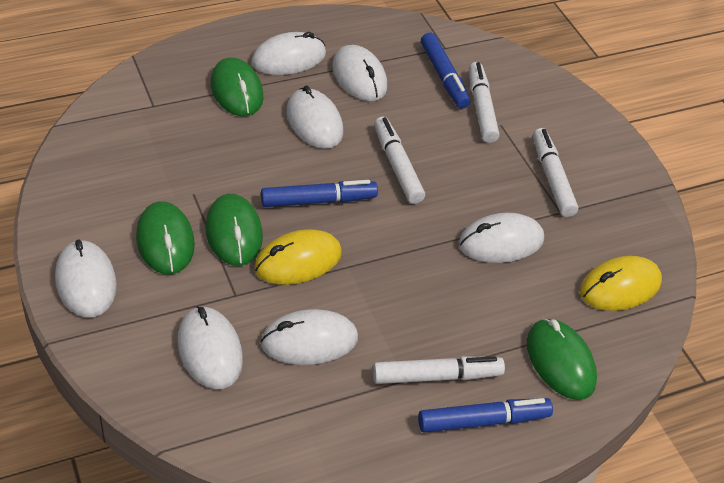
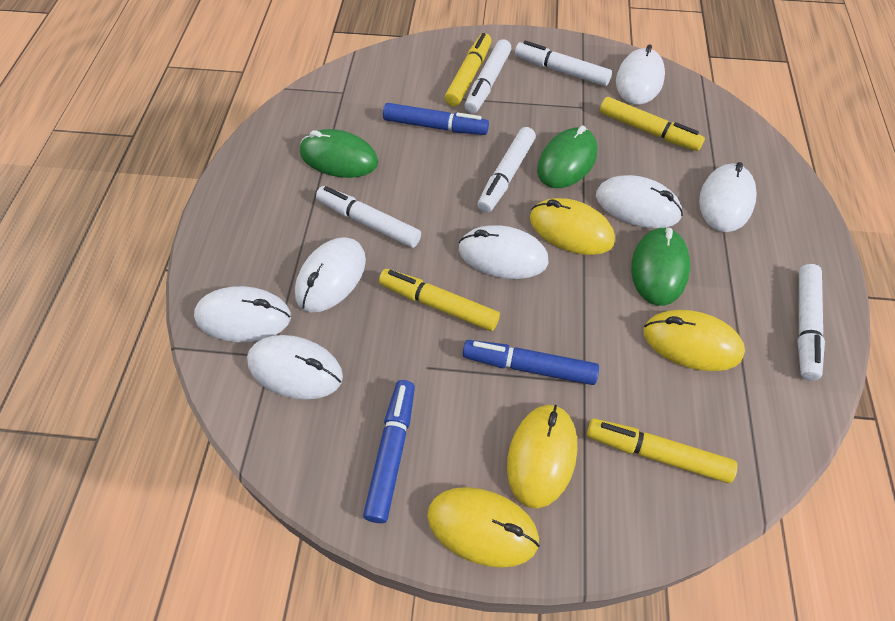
green mouse: 4 -> 3
white marker: 4 -> 5
yellow marker: 0 -> 4
yellow mouse: 2 -> 4

